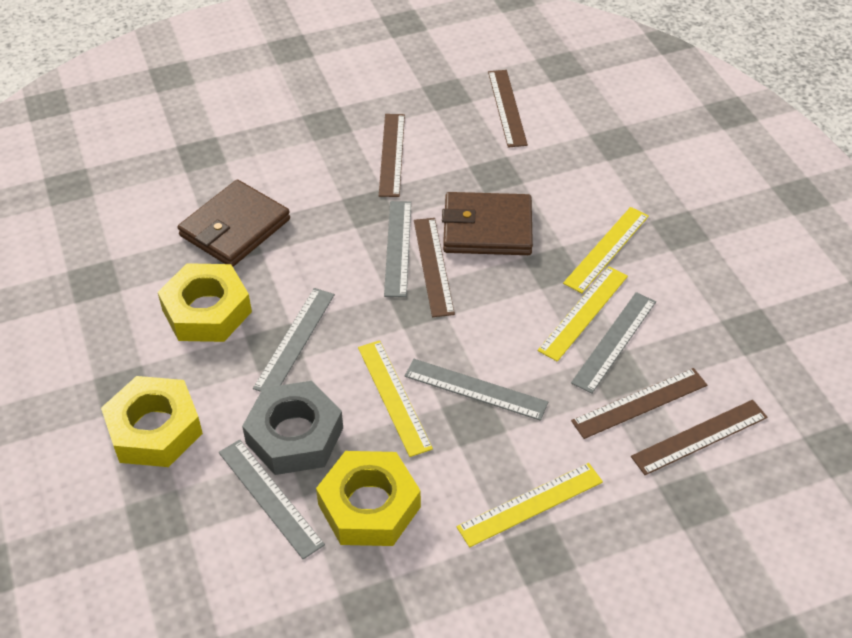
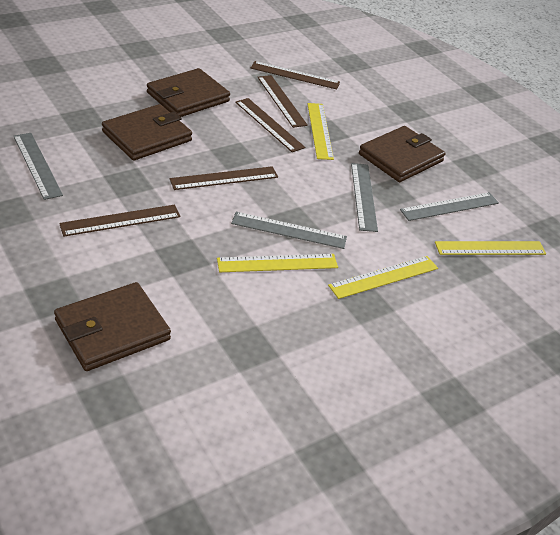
brown wallet: 2 -> 4
grey nut: 1 -> 0
grey ruler: 5 -> 4
yellow nut: 3 -> 0

